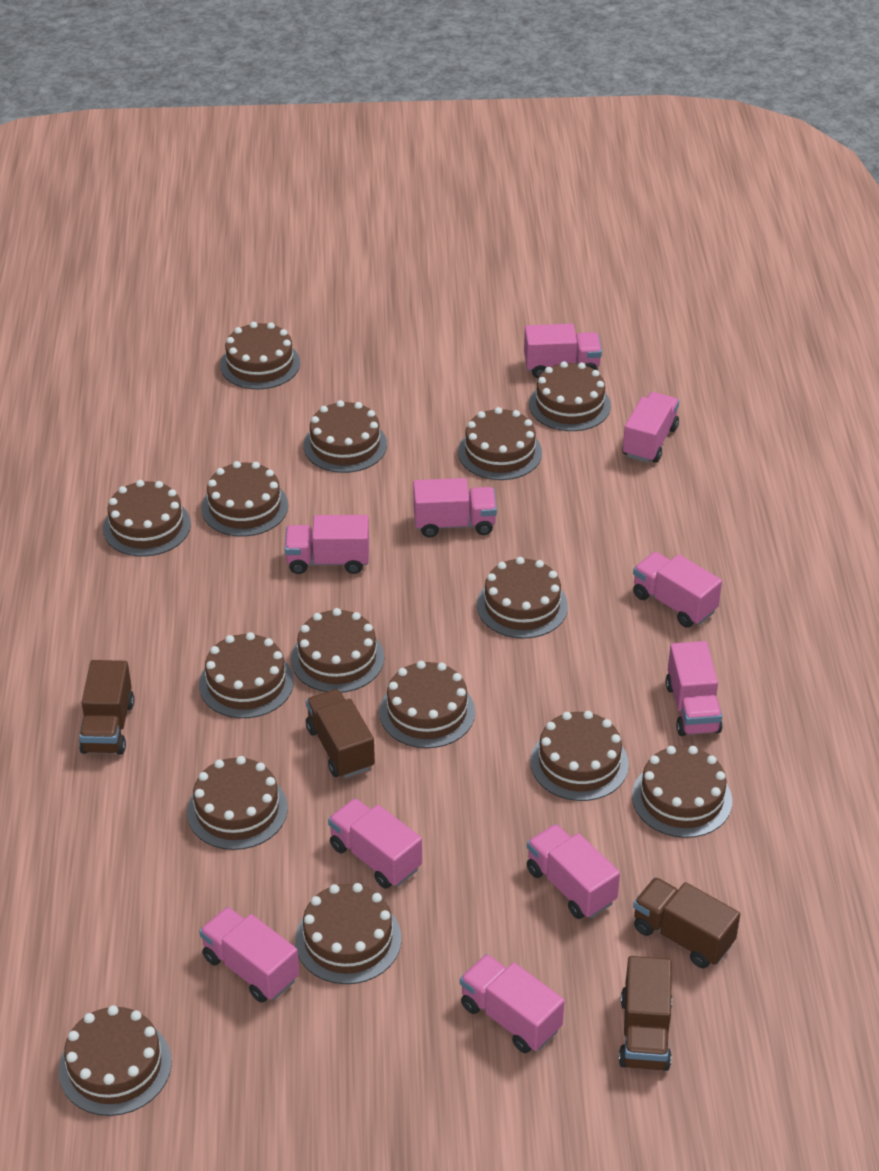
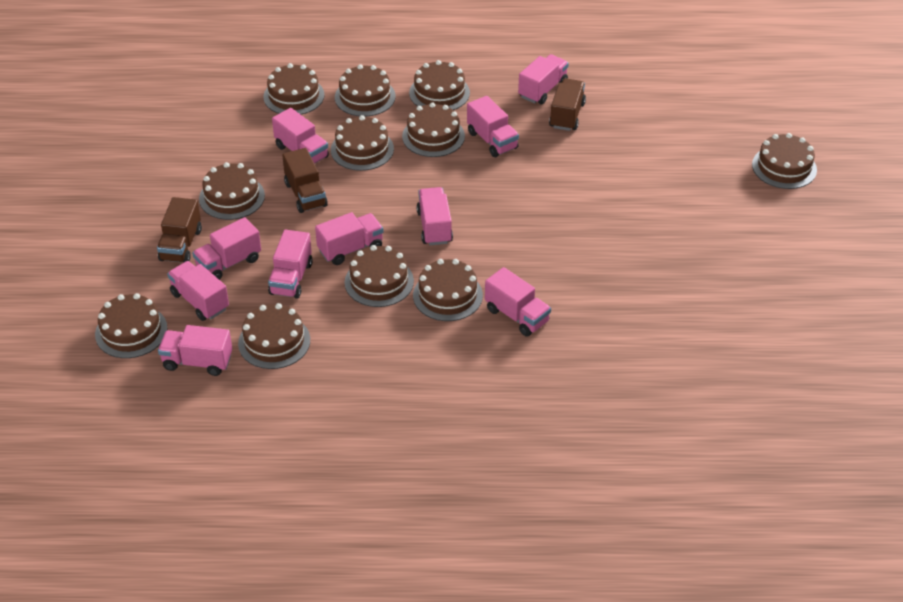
brown cake: 15 -> 11
brown truck: 4 -> 3

